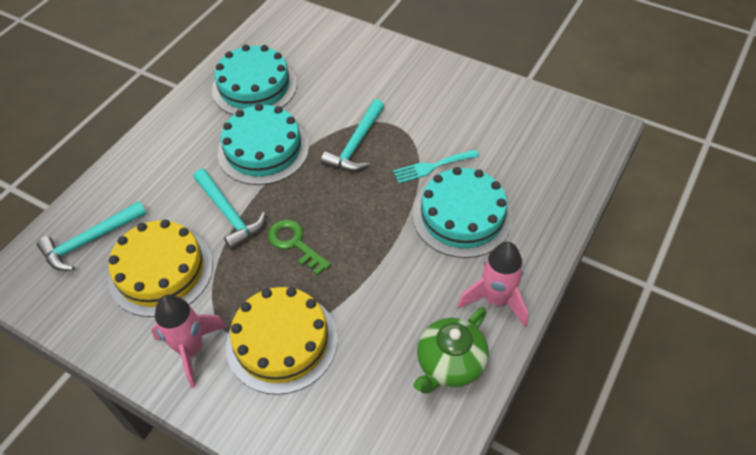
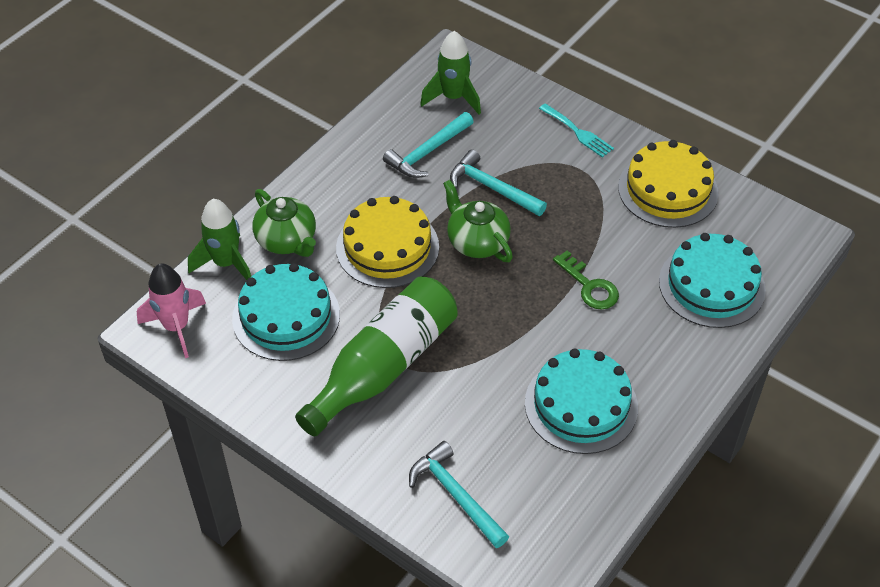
green bottle: 0 -> 1
green rocket: 0 -> 2
green teapot: 1 -> 2
pink rocket: 2 -> 1

